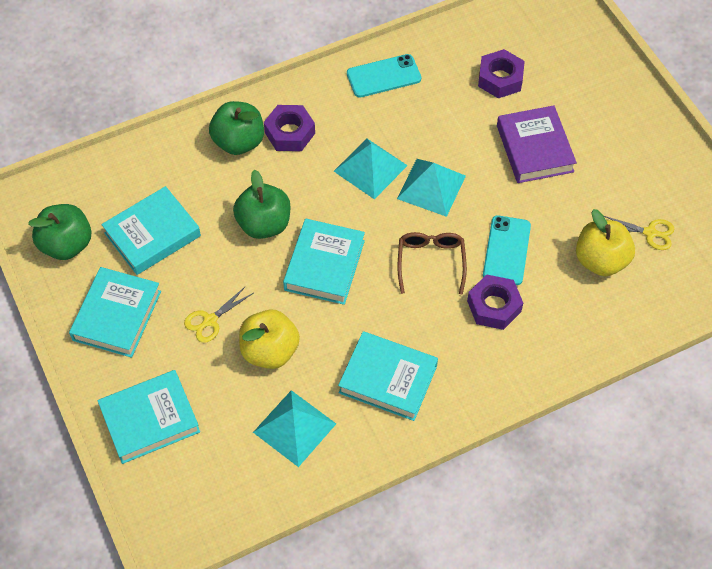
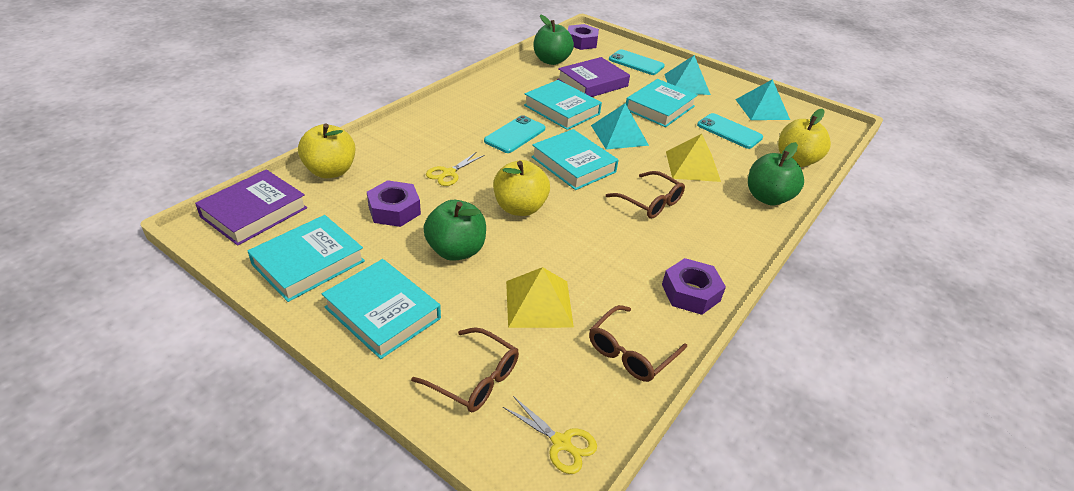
brown glasses: 1 -> 3
purple book: 1 -> 2
turquoise phone: 2 -> 3
yellow apple: 2 -> 3
yellow pyramid: 0 -> 2

